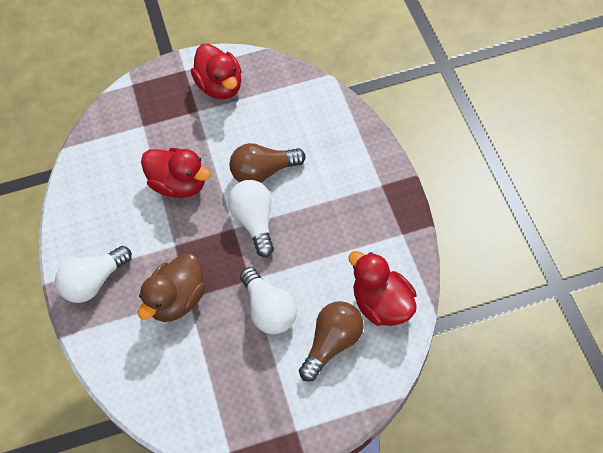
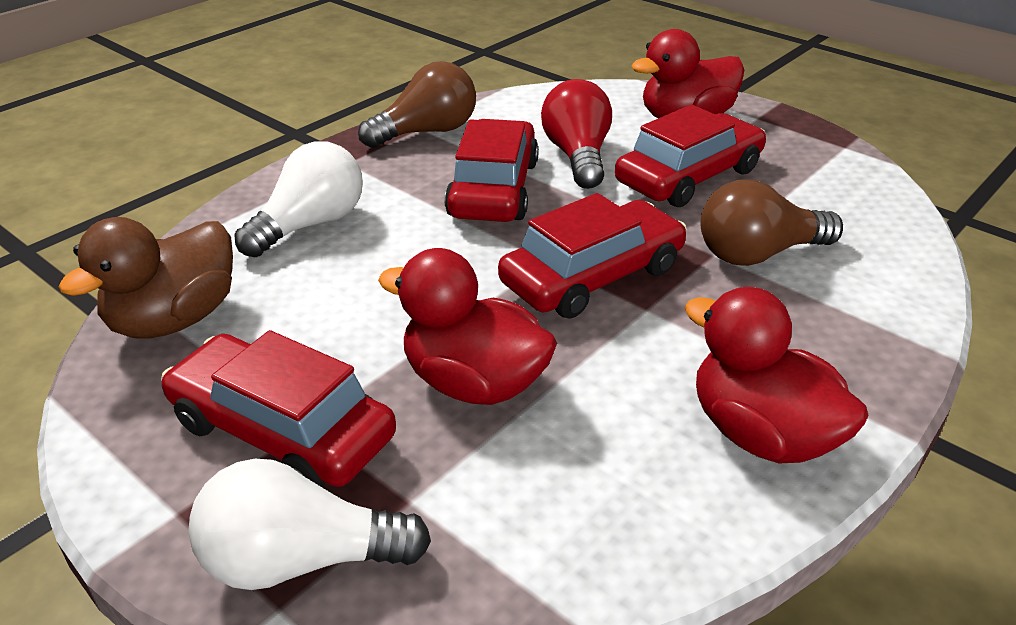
red car: 0 -> 4
red light bulb: 0 -> 1
white light bulb: 3 -> 2

